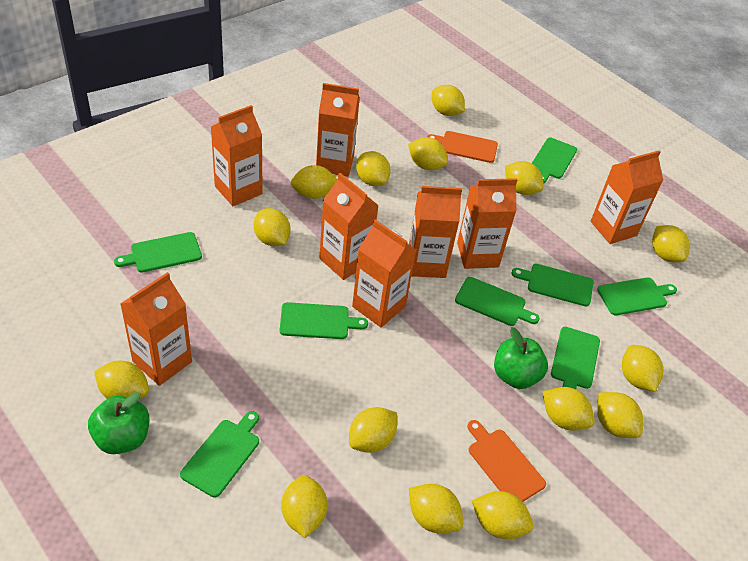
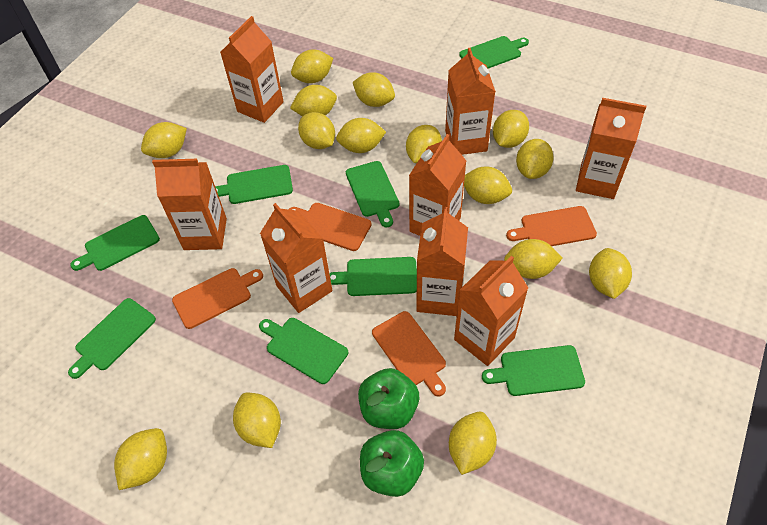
orange cutting board: 2 -> 4

